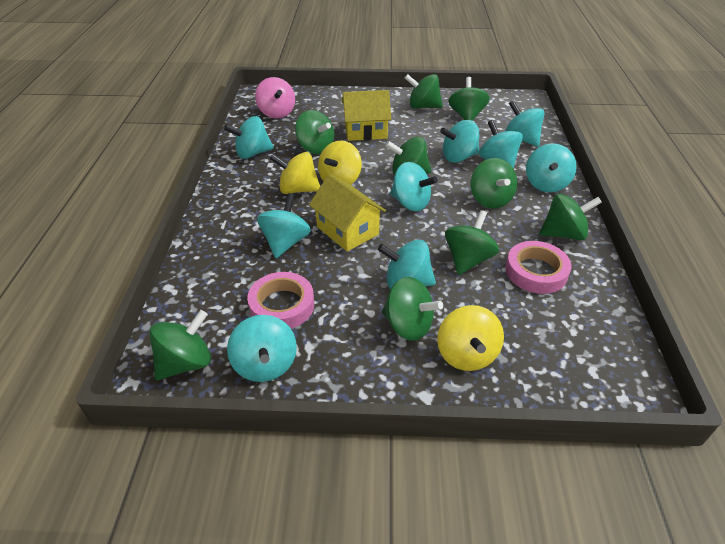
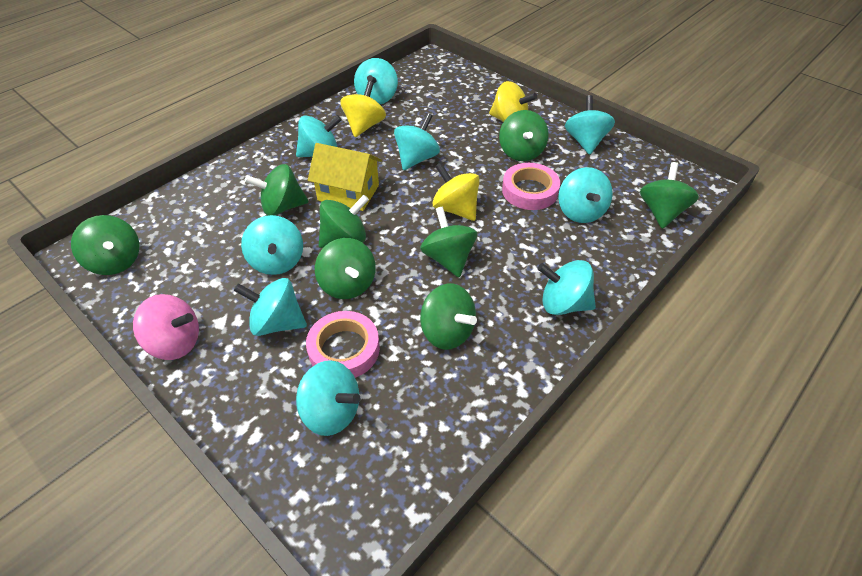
green spinning top: 9 -> 8
yellow house: 2 -> 1

